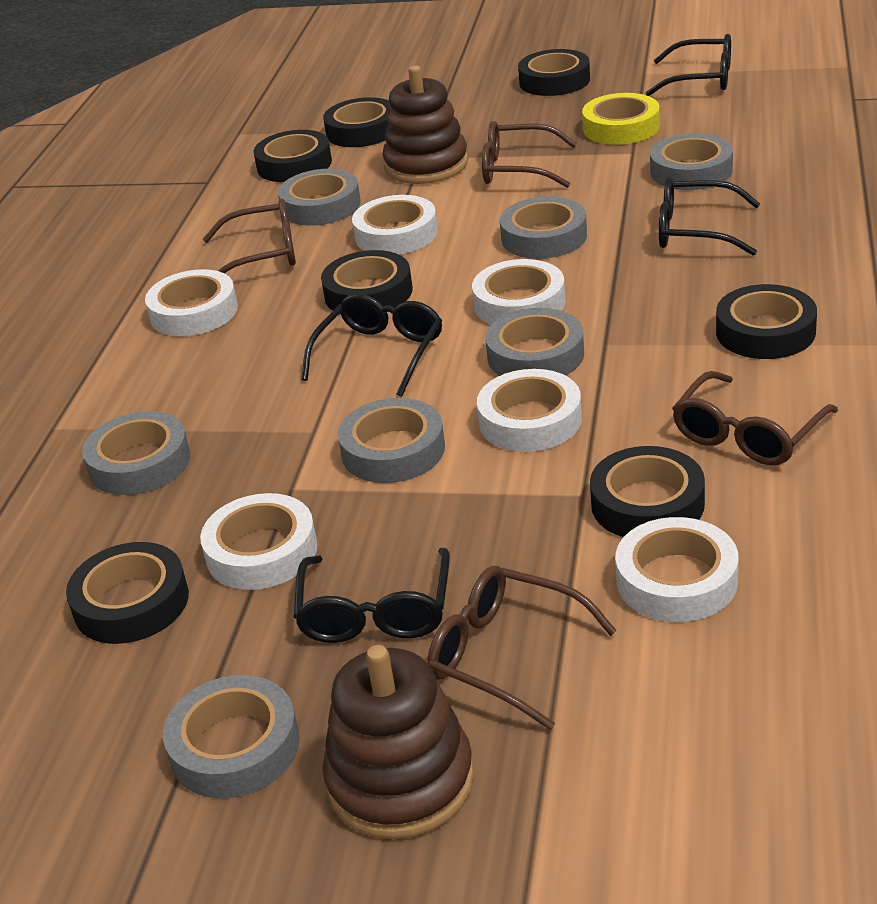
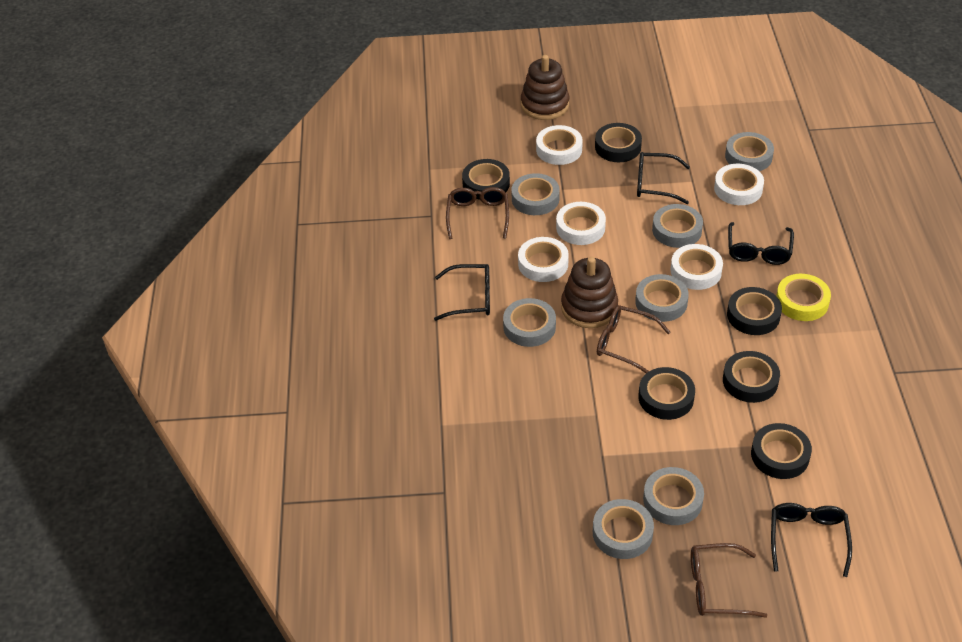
black tape: 7 -> 6
brown glasses: 4 -> 3
white tape: 6 -> 5

